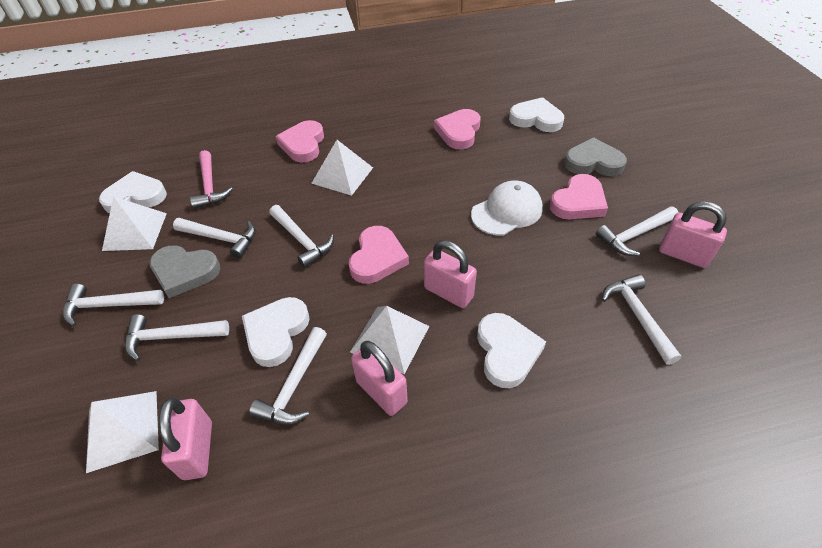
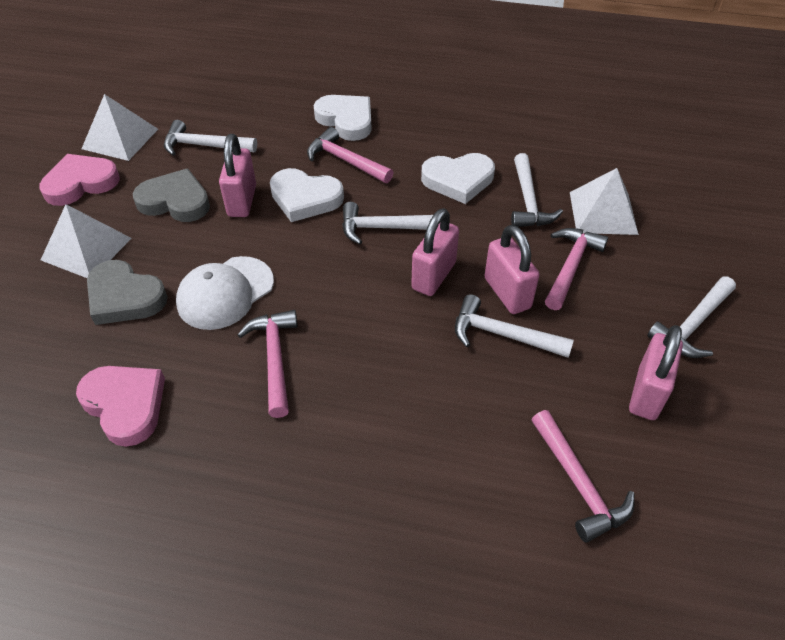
pink hammer: 1 -> 4
pink heart: 4 -> 2
white hammer: 7 -> 5
white heart: 4 -> 3
white pyramid: 4 -> 3

